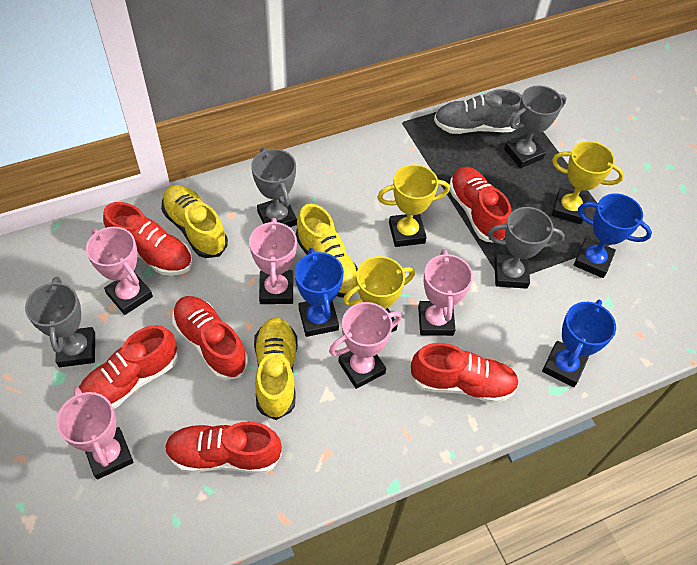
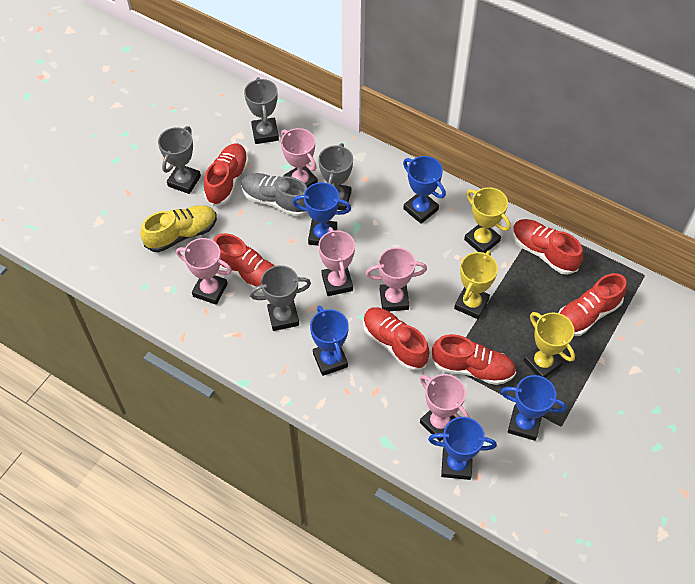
blue trophy: 3 -> 5
yellow shoe: 3 -> 1

